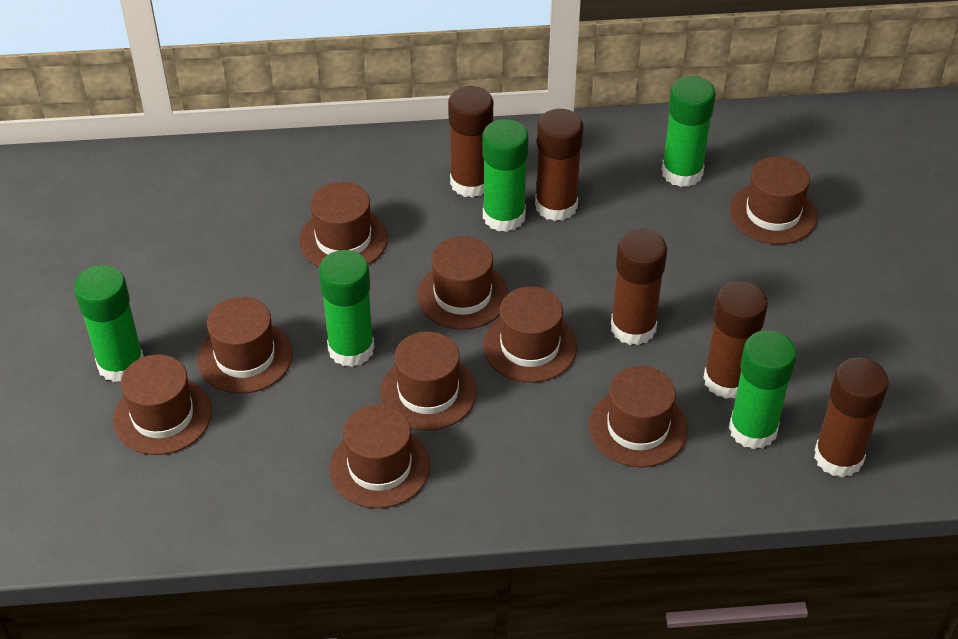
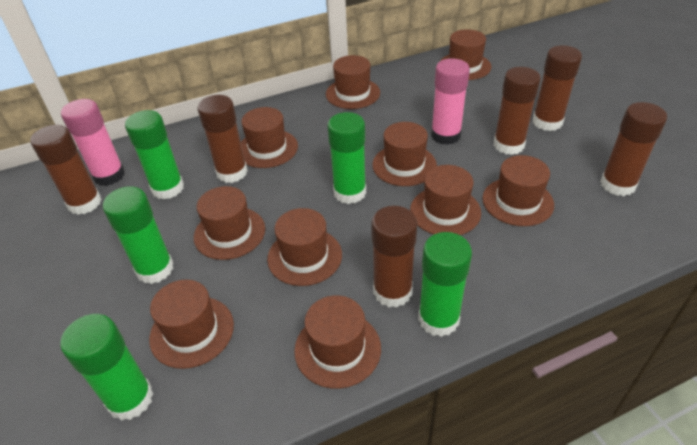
brown glue stick: 5 -> 6
brown hat: 9 -> 10
pink glue stick: 0 -> 2

